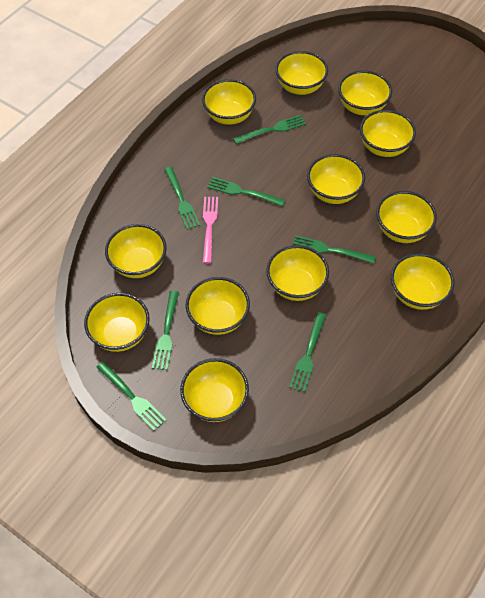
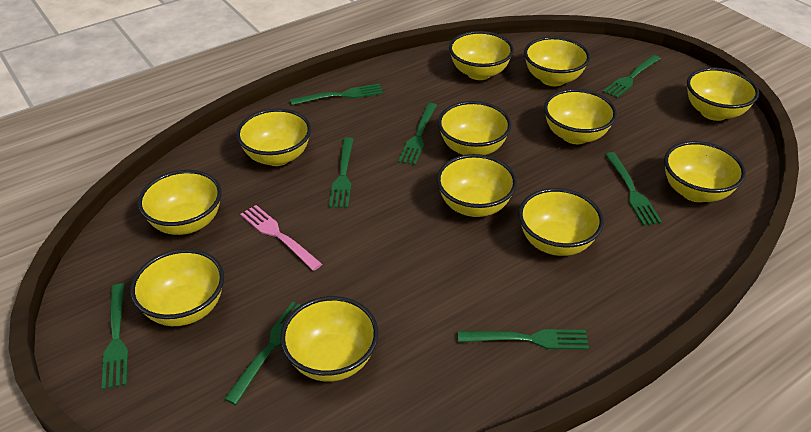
green fork: 7 -> 8

